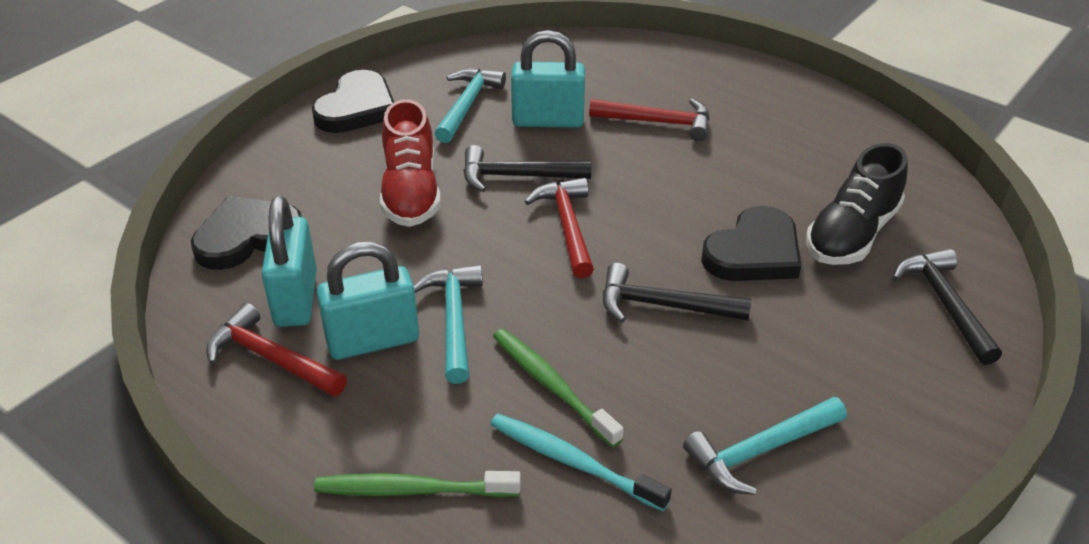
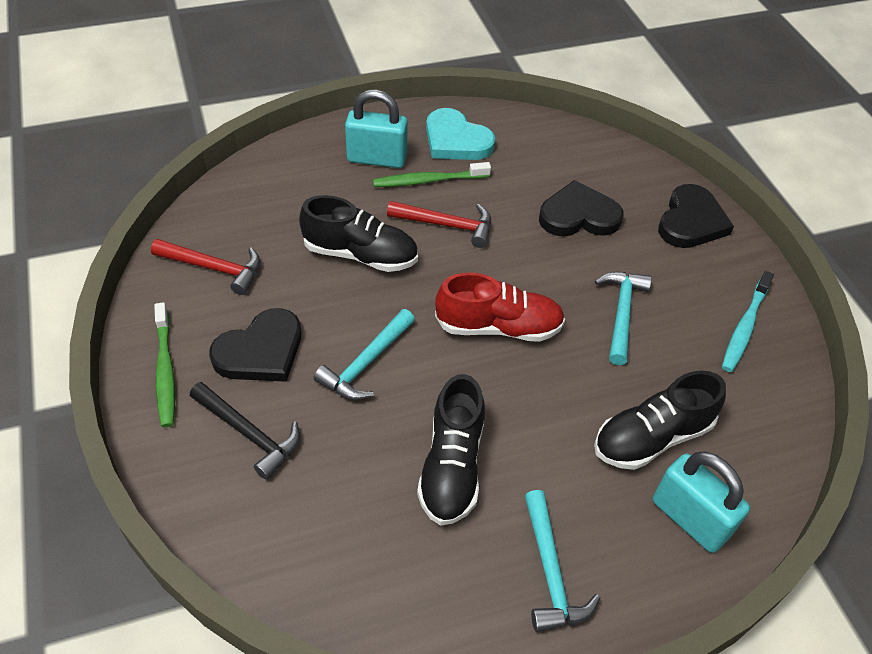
black hammer: 3 -> 1
black shoe: 1 -> 3
red hammer: 3 -> 2
turquoise heart: 0 -> 1
turquoise padlock: 3 -> 2

